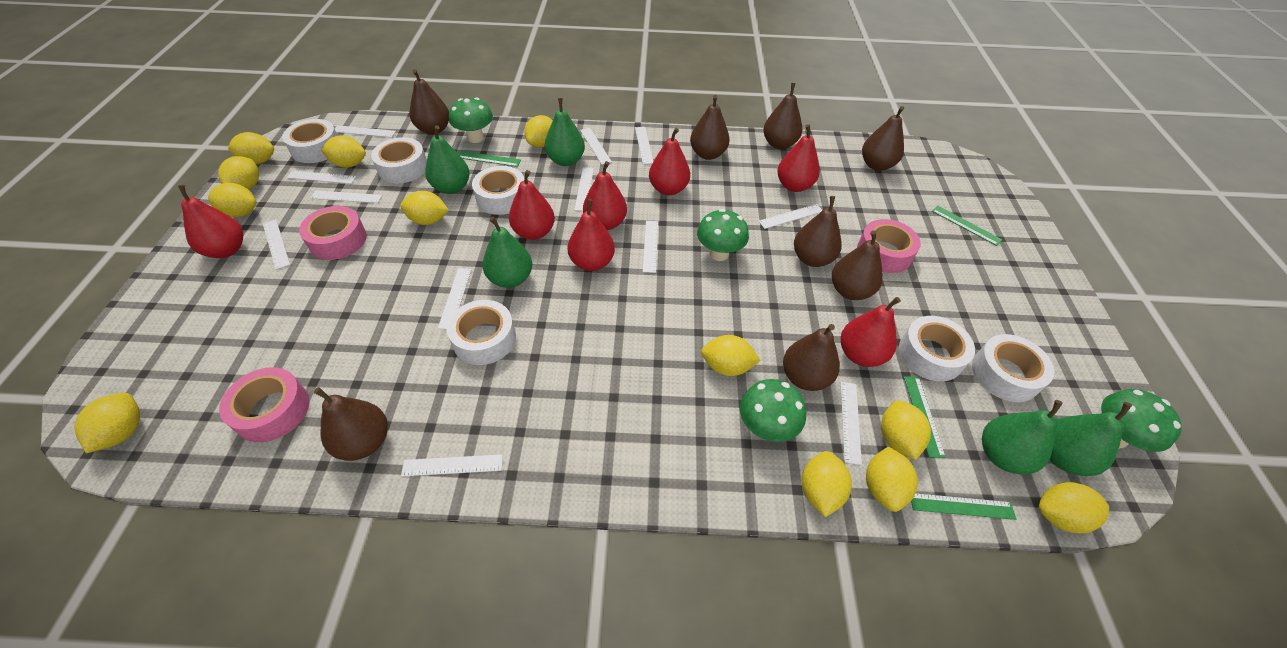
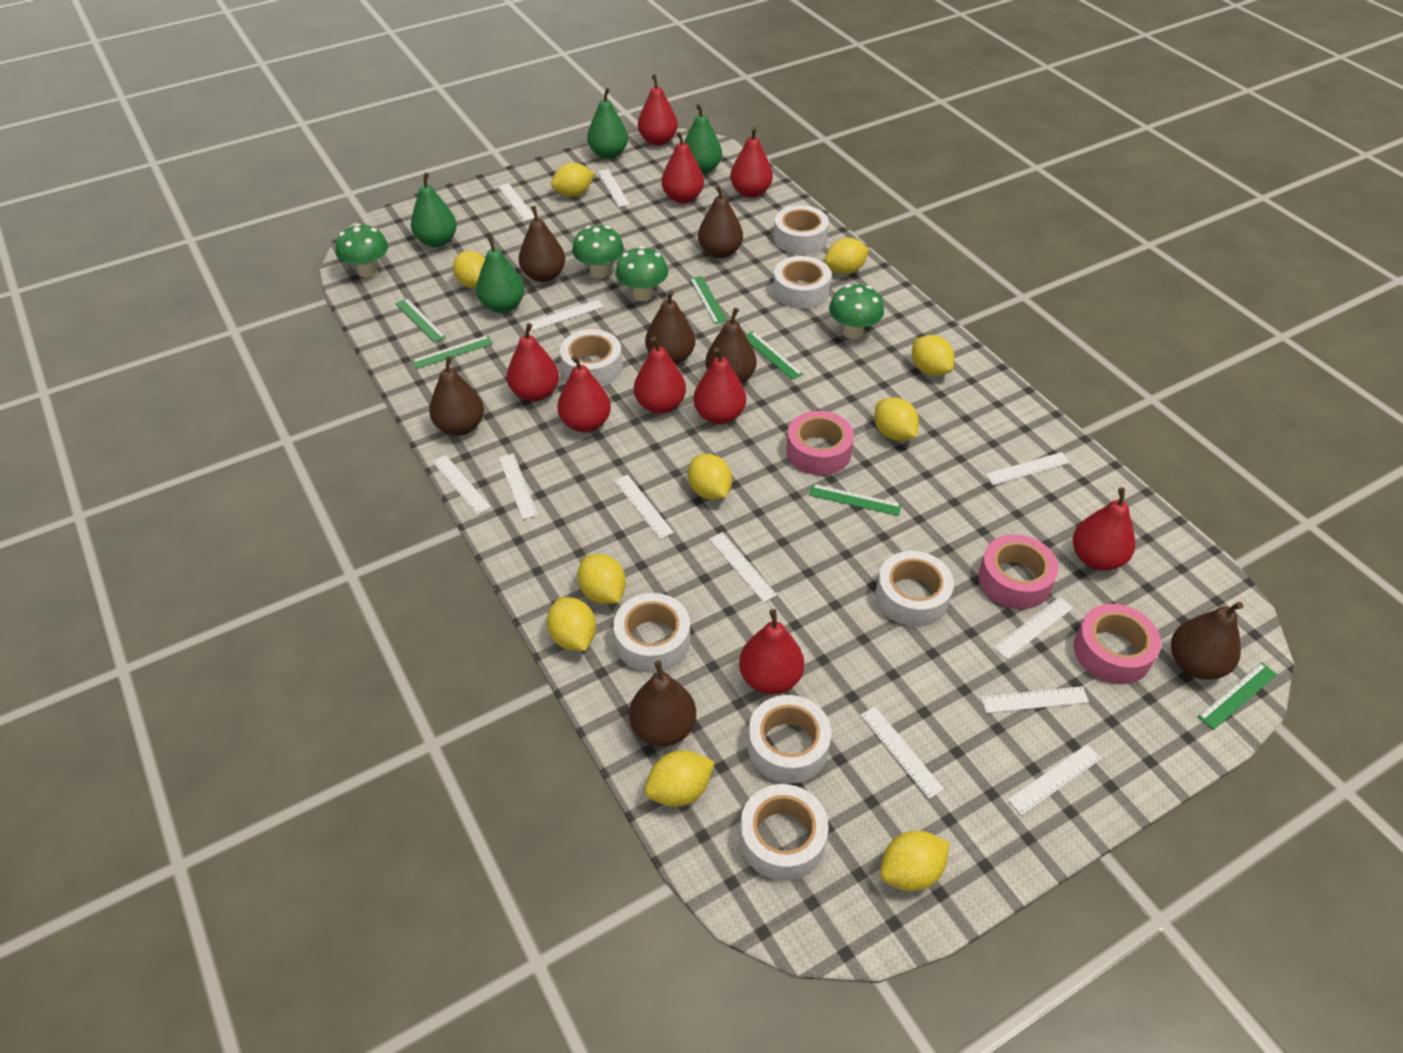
brown pear: 8 -> 7
green pear: 5 -> 4
green ruler: 4 -> 6
red pear: 7 -> 9
white tape: 6 -> 7
yellow lemon: 12 -> 10

